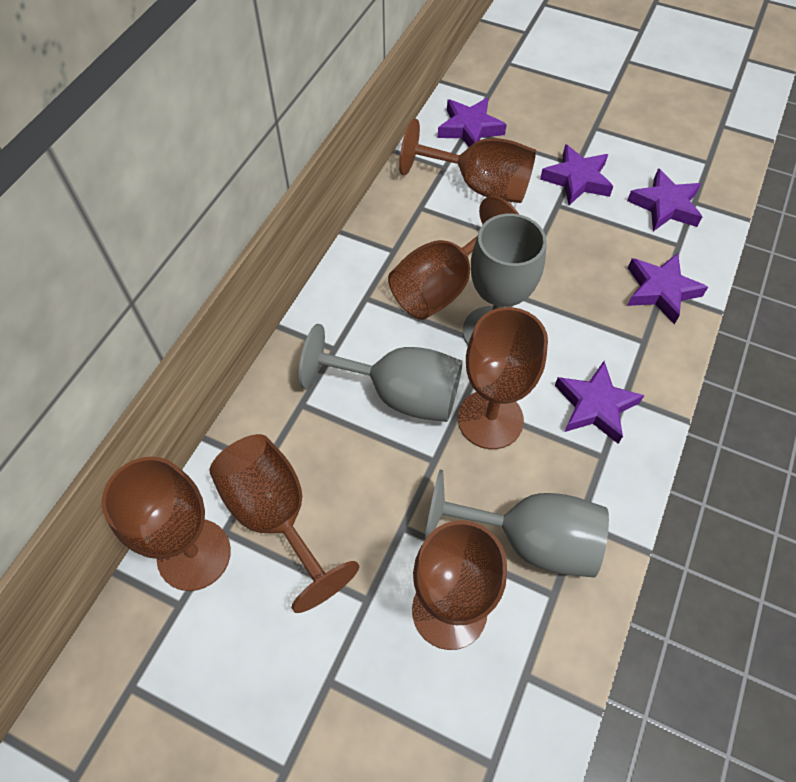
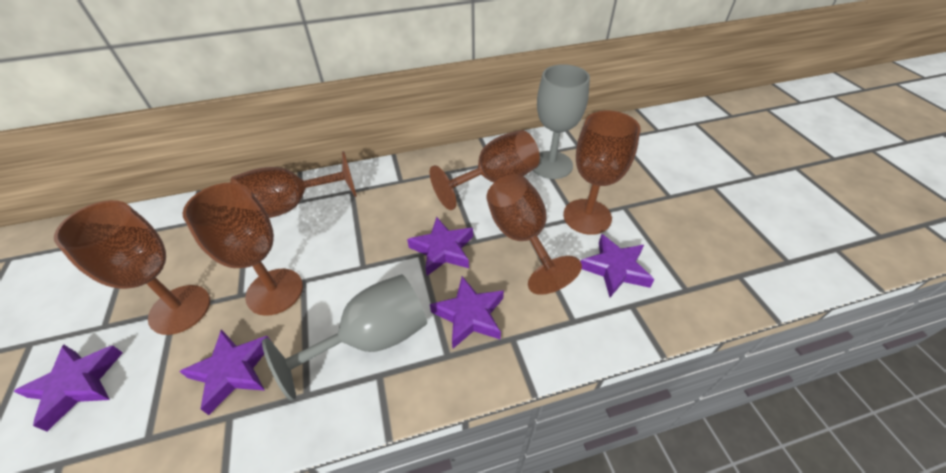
grey goblet: 3 -> 2

